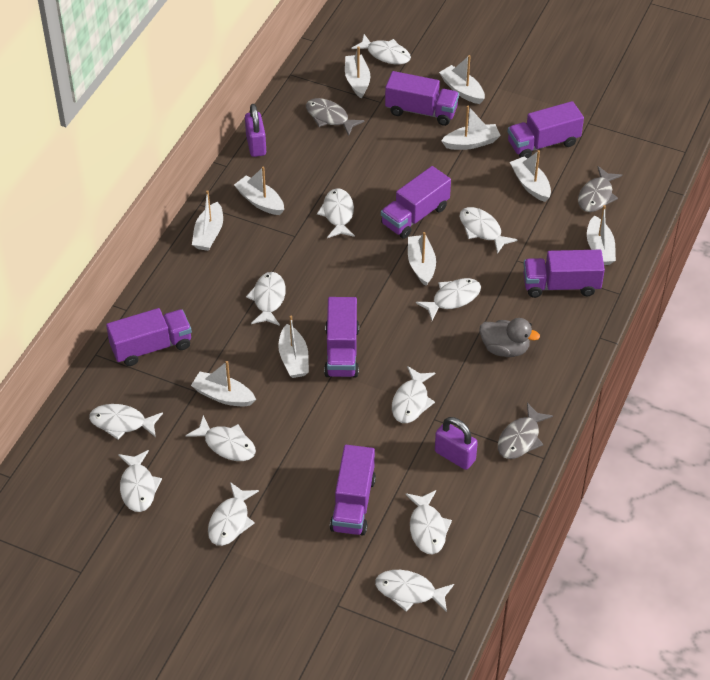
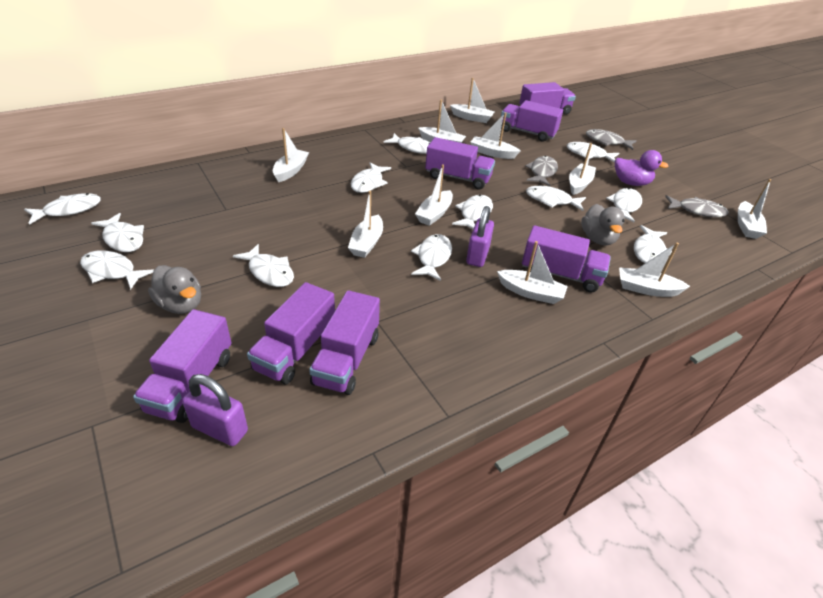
grey duck: 1 -> 2
purple duck: 0 -> 1

